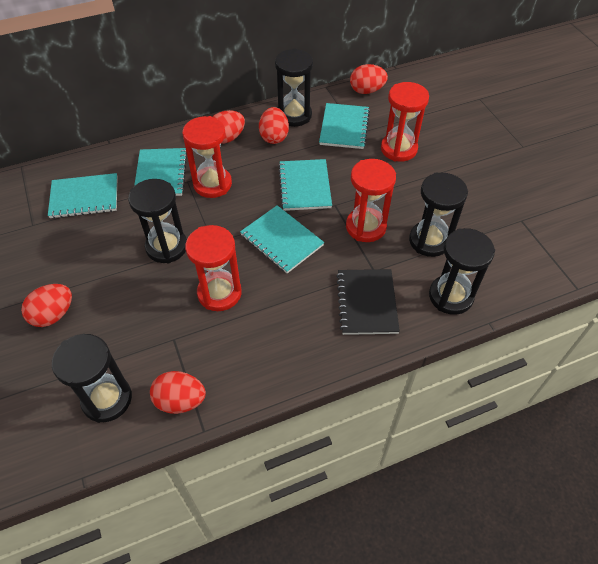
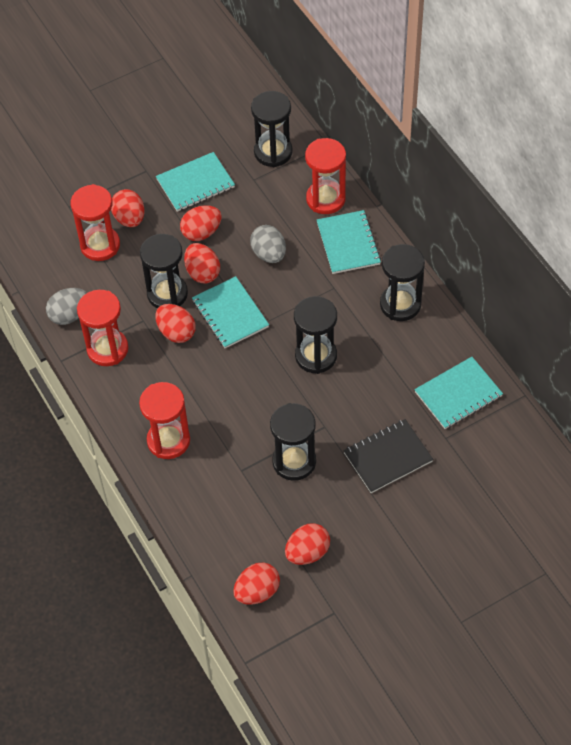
grey egg: 0 -> 2
red egg: 5 -> 6
turquoise notebook: 5 -> 4

